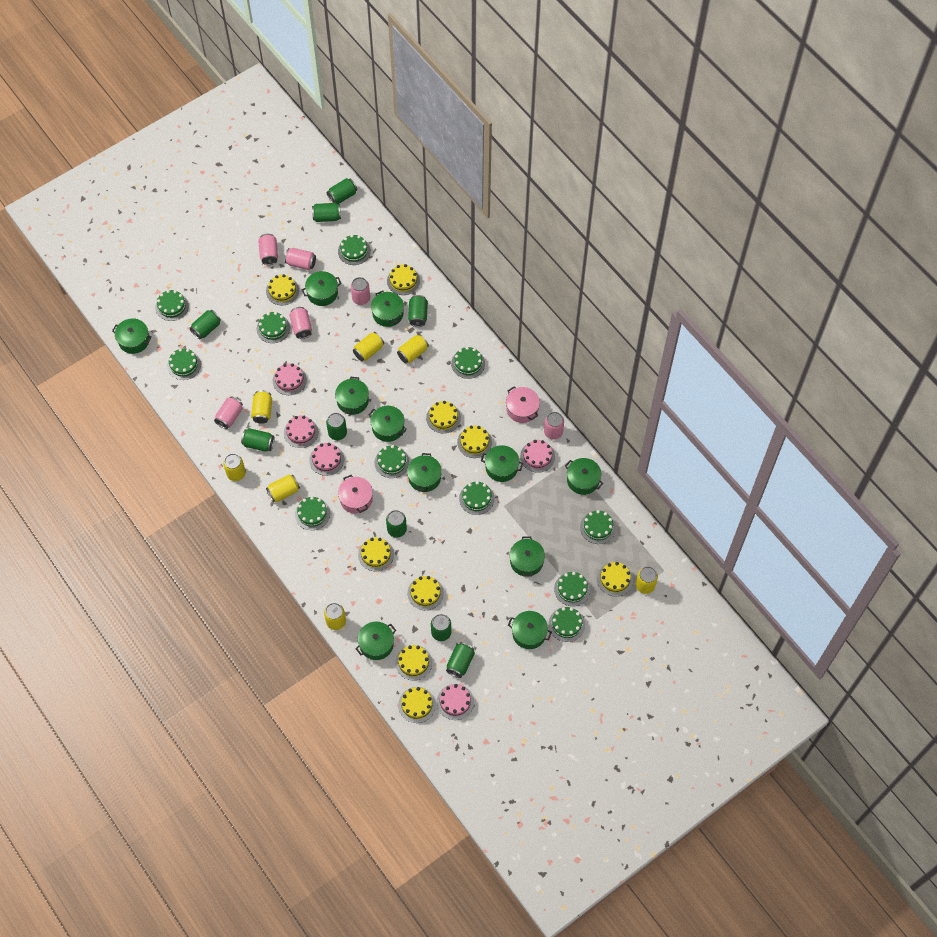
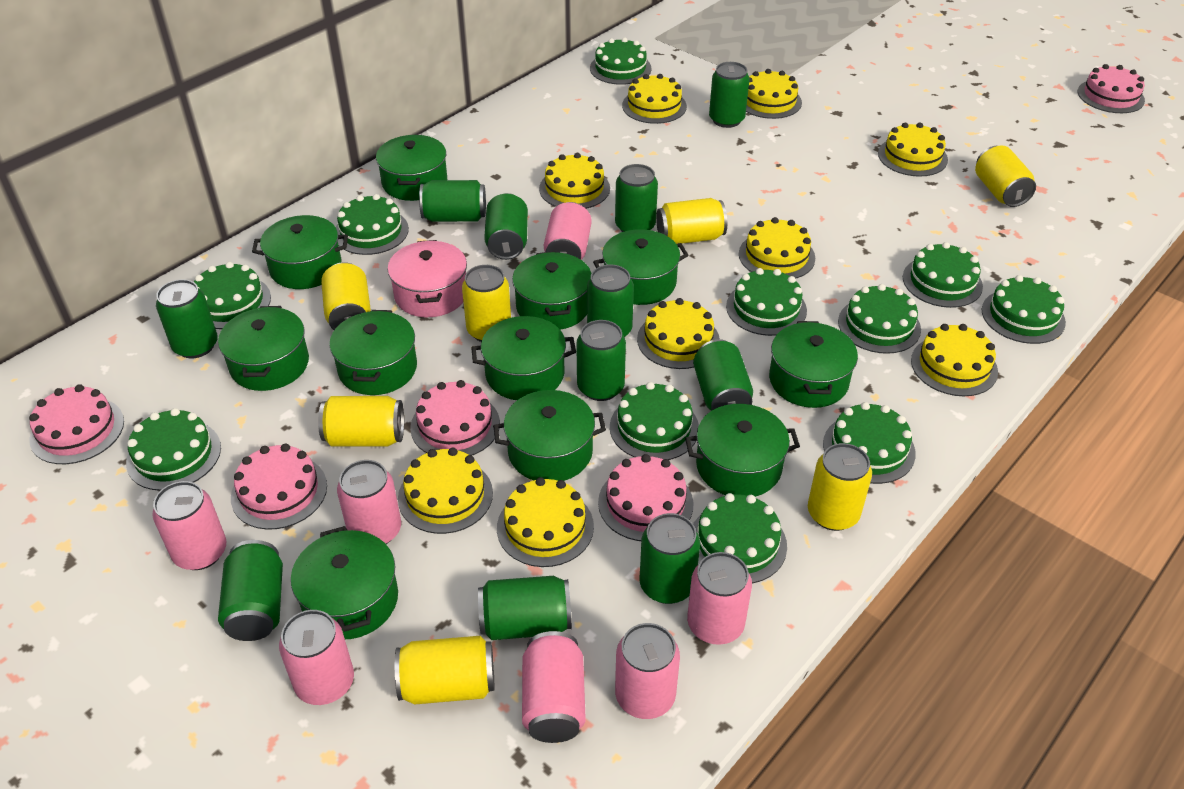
green can: 9 -> 11
pink can: 6 -> 7
pink pot: 2 -> 1

